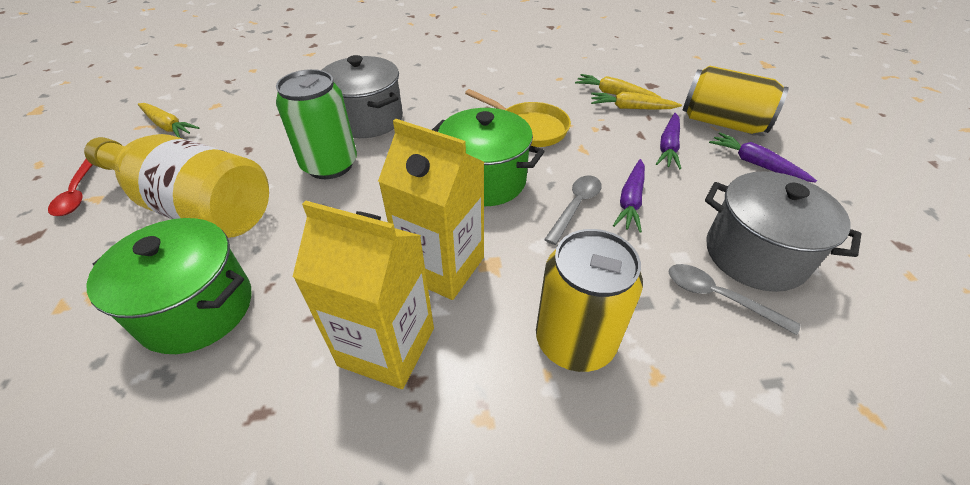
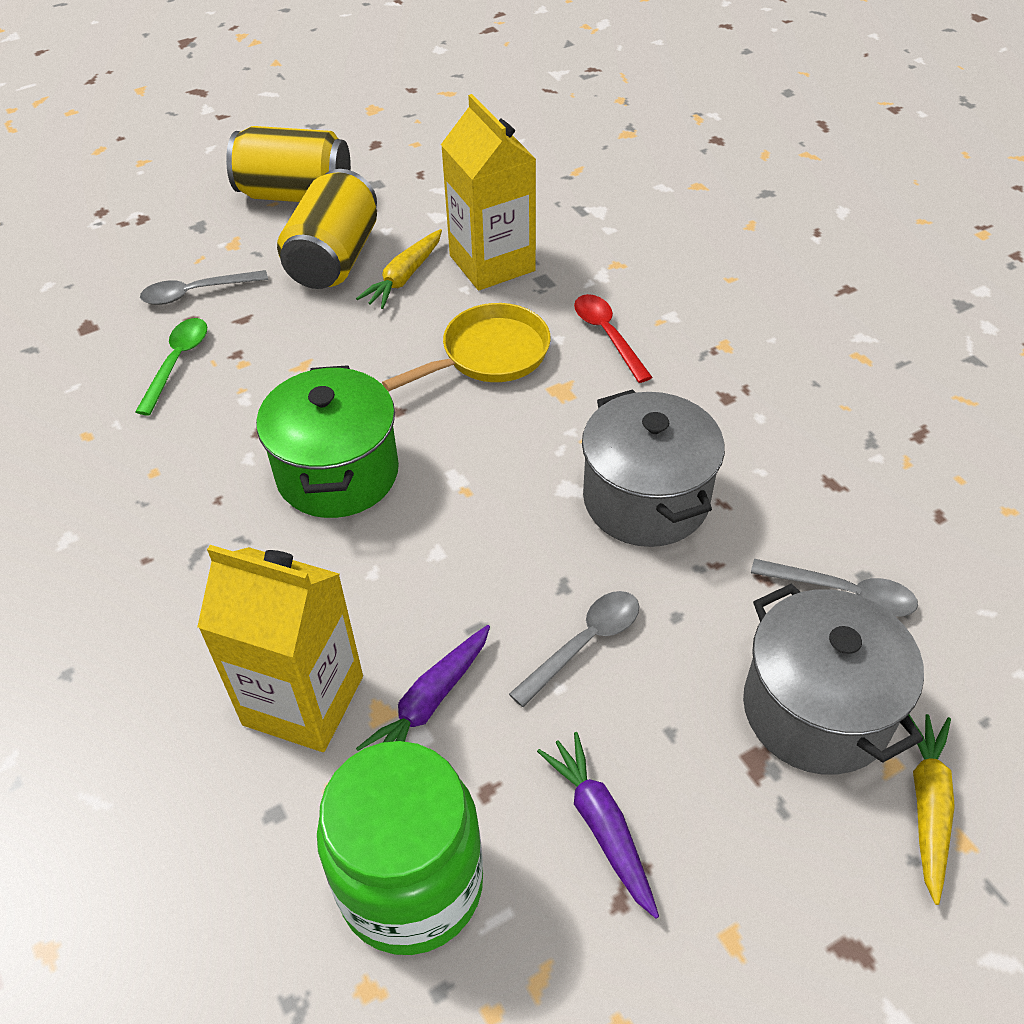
green can: 1 -> 0
green jar: 0 -> 1
green pot: 2 -> 1
green spoon: 0 -> 1
grey spoon: 2 -> 3
purple carrot: 3 -> 2
yellow bottle: 1 -> 0
yellow carrot: 3 -> 2

